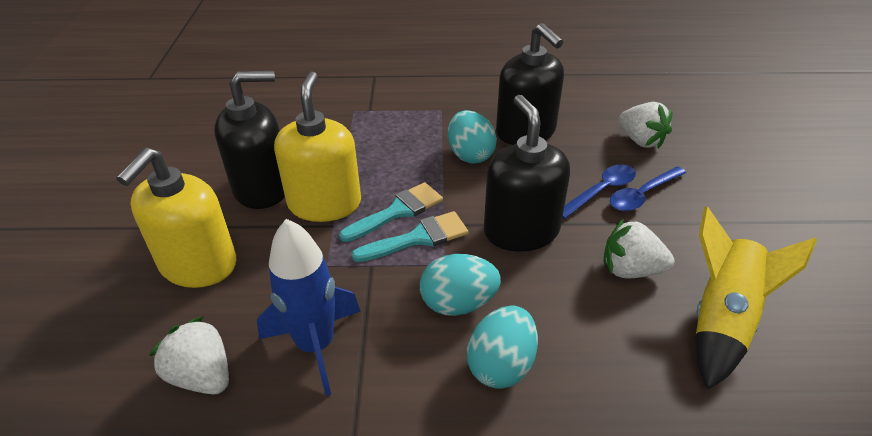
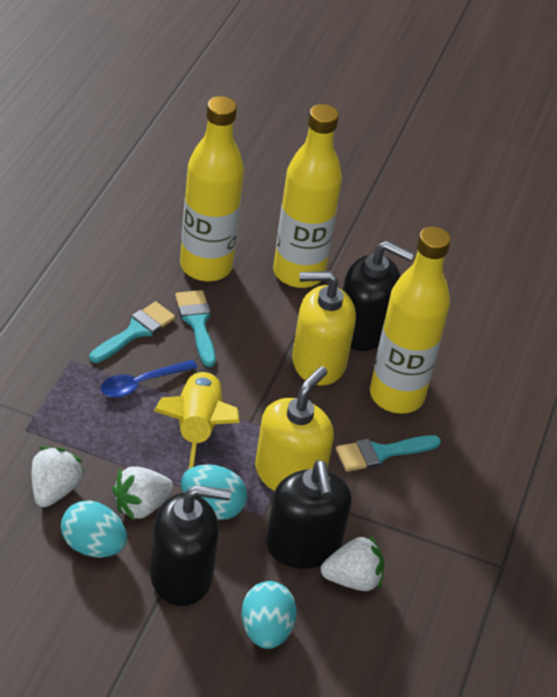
blue rocket: 1 -> 0
blue spoon: 2 -> 1
turquoise brush: 2 -> 3
yellow bottle: 0 -> 3

